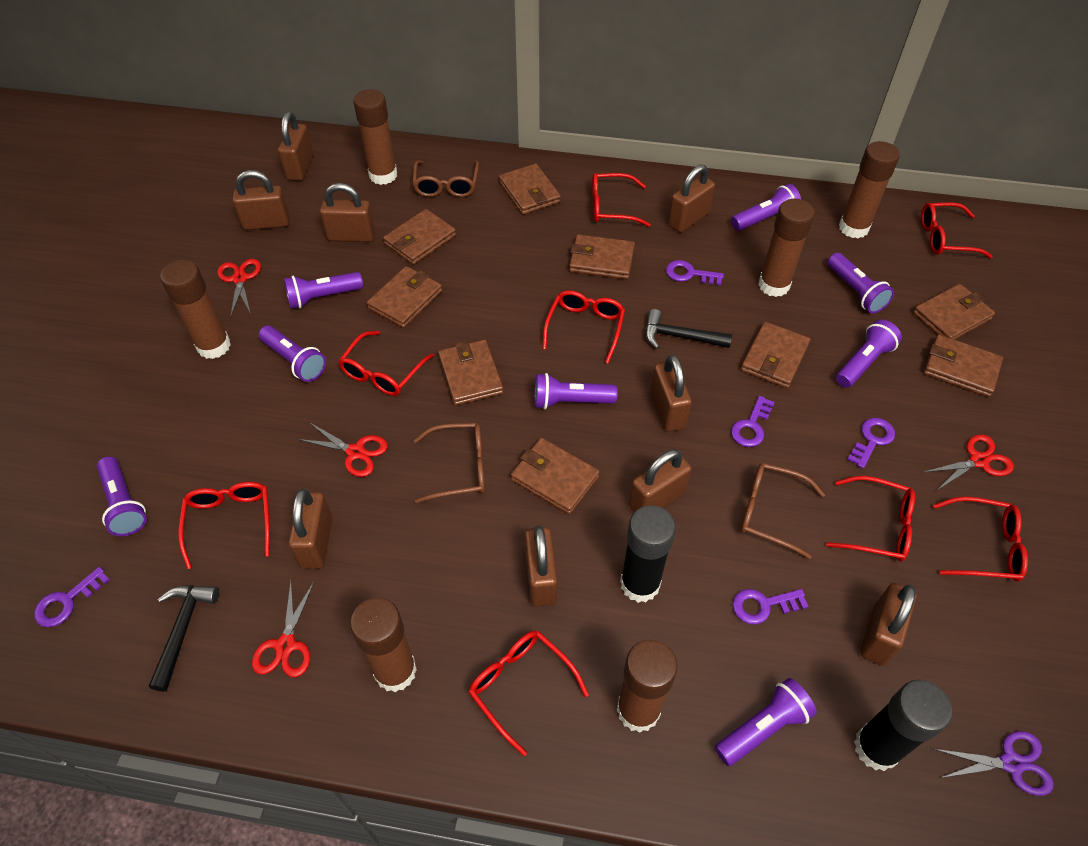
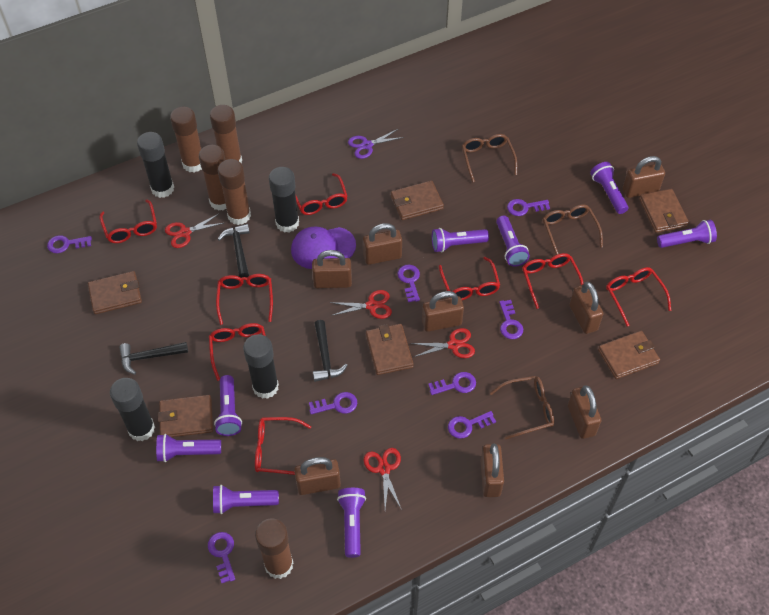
black glue stick: 2 -> 4
black hammer: 2 -> 3
brown glue stick: 6 -> 5
brown padlock: 9 -> 8
brown wallet: 9 -> 6
purple cap: 0 -> 1
purple key: 5 -> 8

